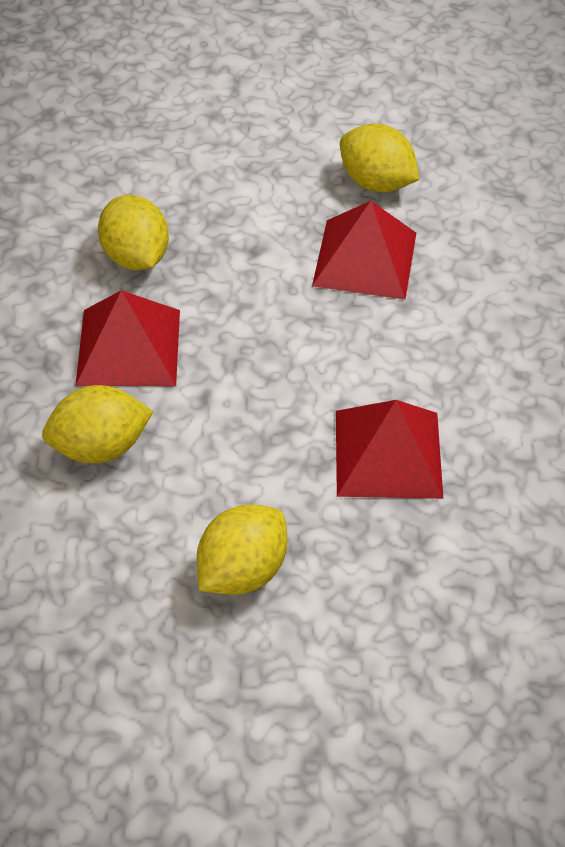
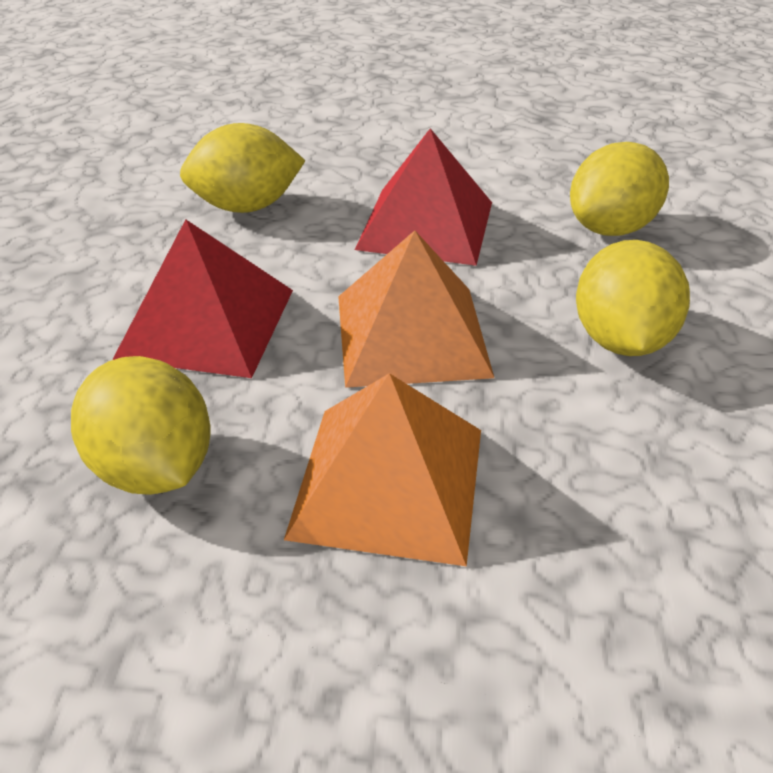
orange pyramid: 0 -> 2
red pyramid: 3 -> 2

